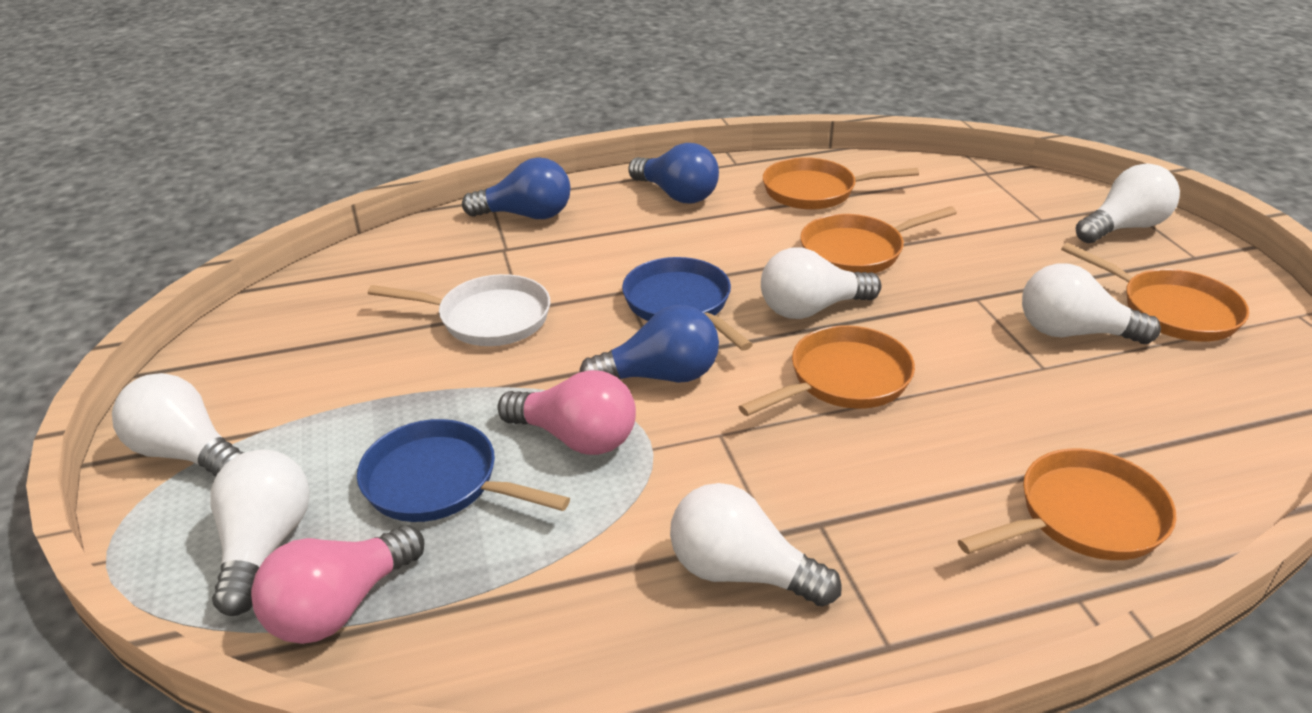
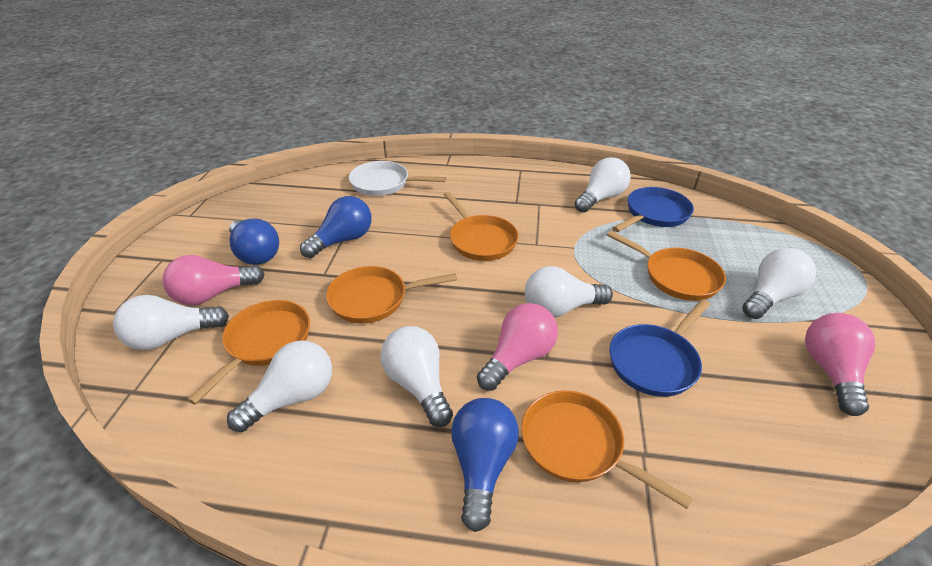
pink light bulb: 2 -> 3

